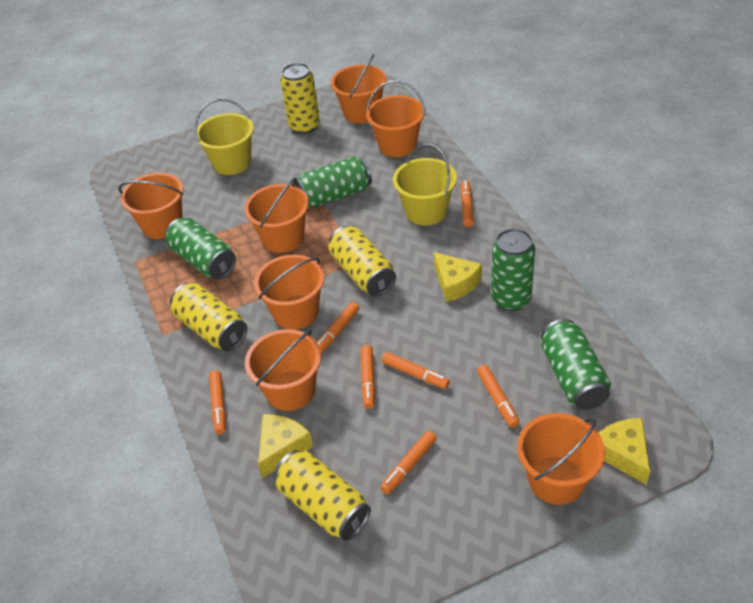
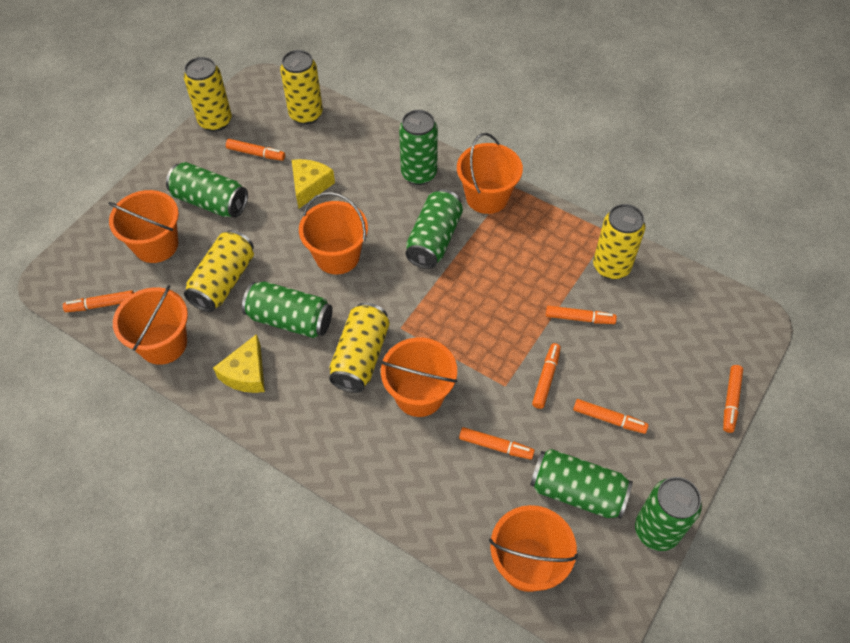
green can: 4 -> 6
orange bucket: 7 -> 6
yellow bucket: 2 -> 0
yellow can: 4 -> 5
yellow cheese: 3 -> 2

